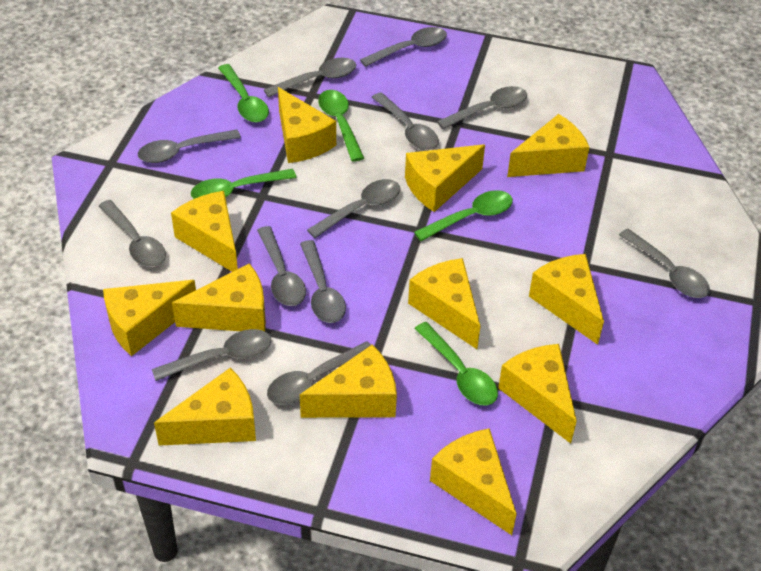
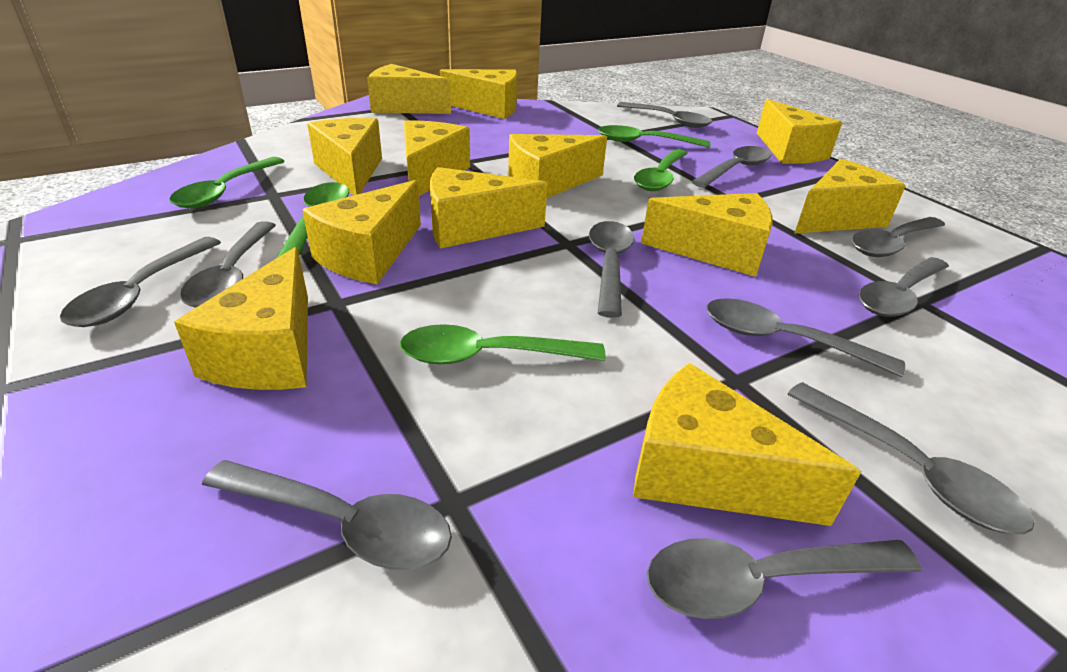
grey spoon: 12 -> 11

